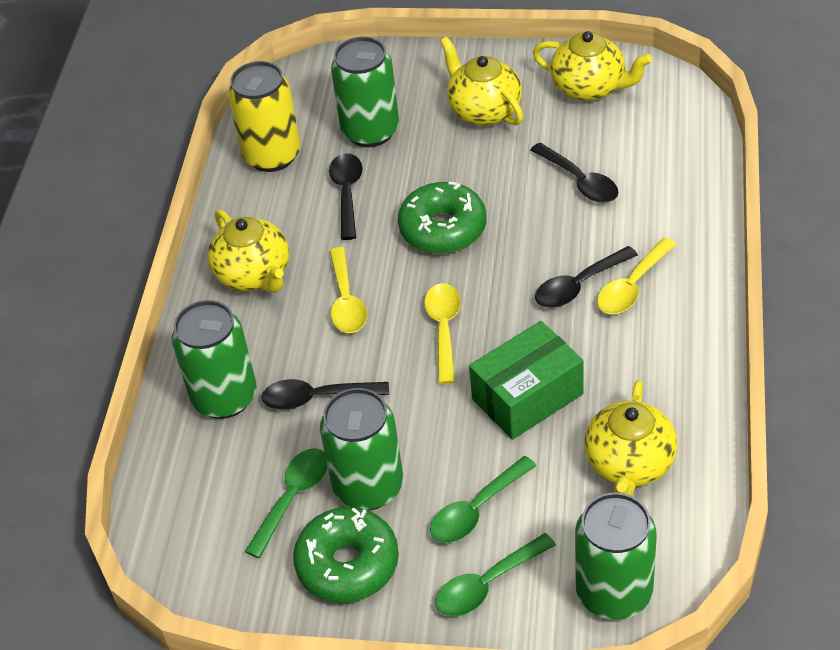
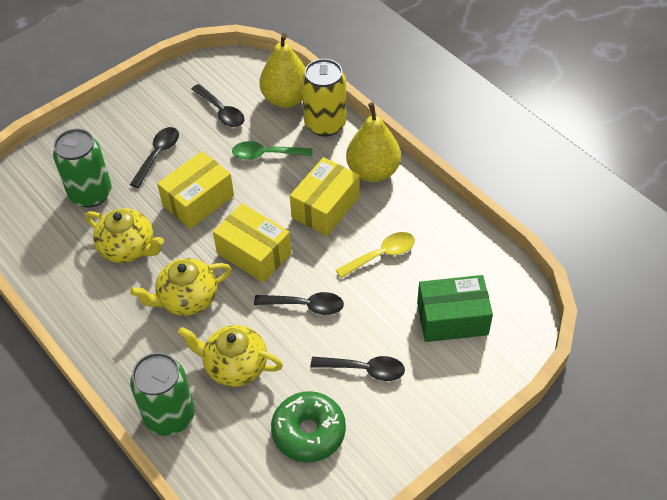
green can: 4 -> 2
green donut: 2 -> 1
green spoon: 3 -> 1
yellow box: 0 -> 3
yellow pear: 0 -> 2
yellow spoon: 3 -> 1
yellow teapot: 4 -> 3

